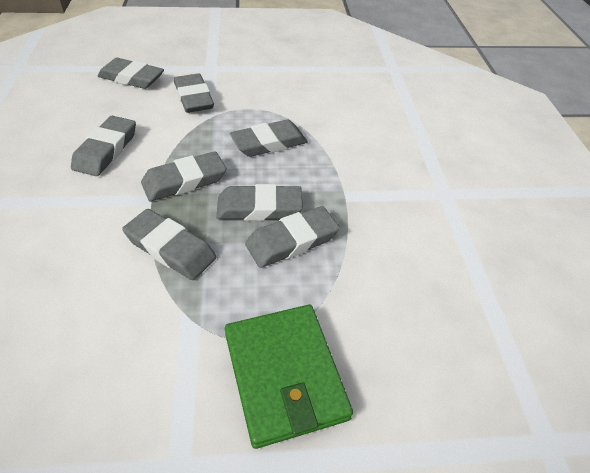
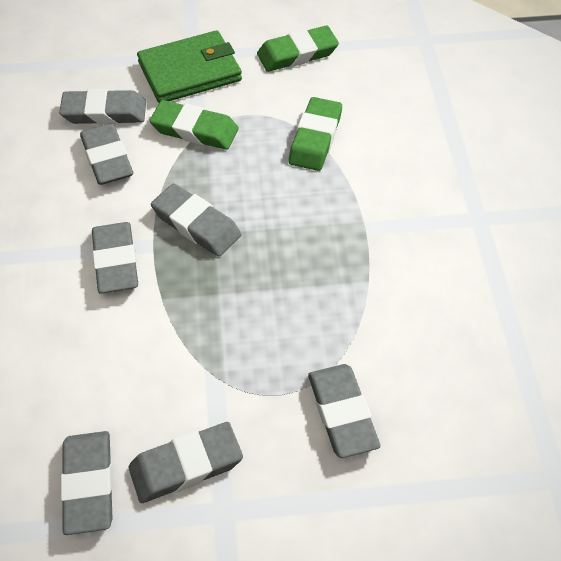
green eraser: 0 -> 3
grey eraser: 8 -> 7

